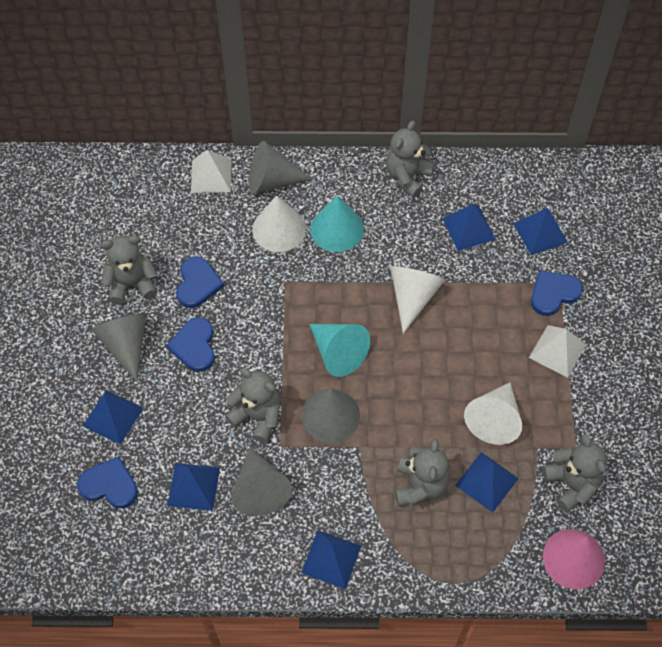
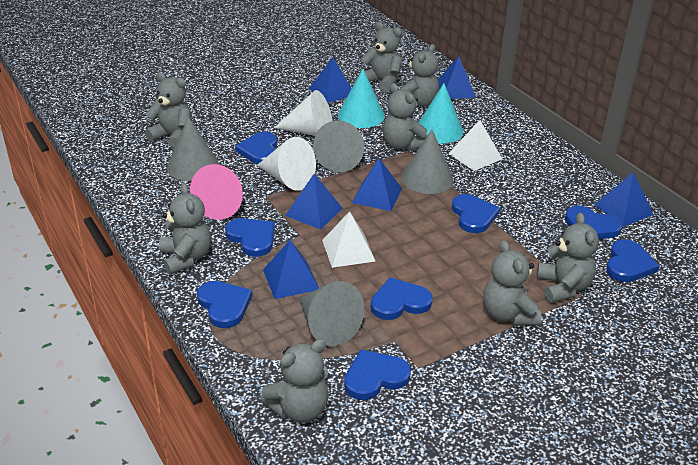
blue heart: 4 -> 8
grey teddy bear: 5 -> 8
white cone: 3 -> 2

